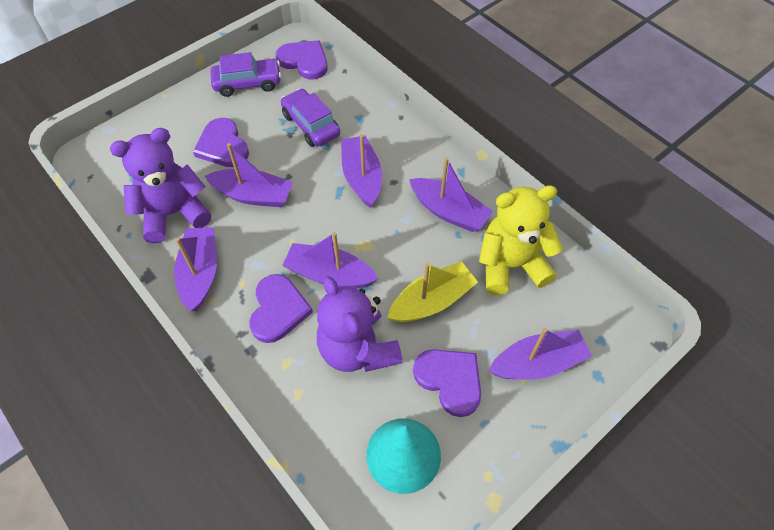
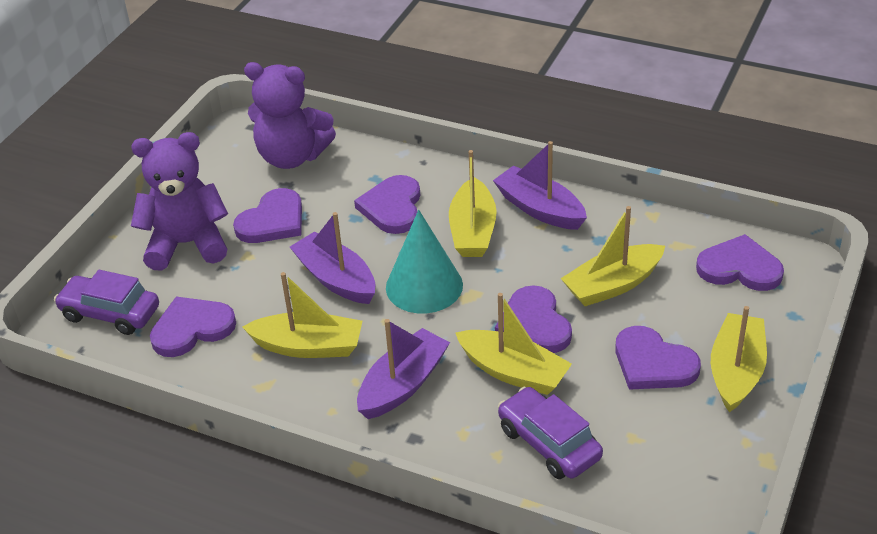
purple boat: 6 -> 3
purple heart: 4 -> 6
yellow boat: 1 -> 5
yellow teddy bear: 1 -> 0

